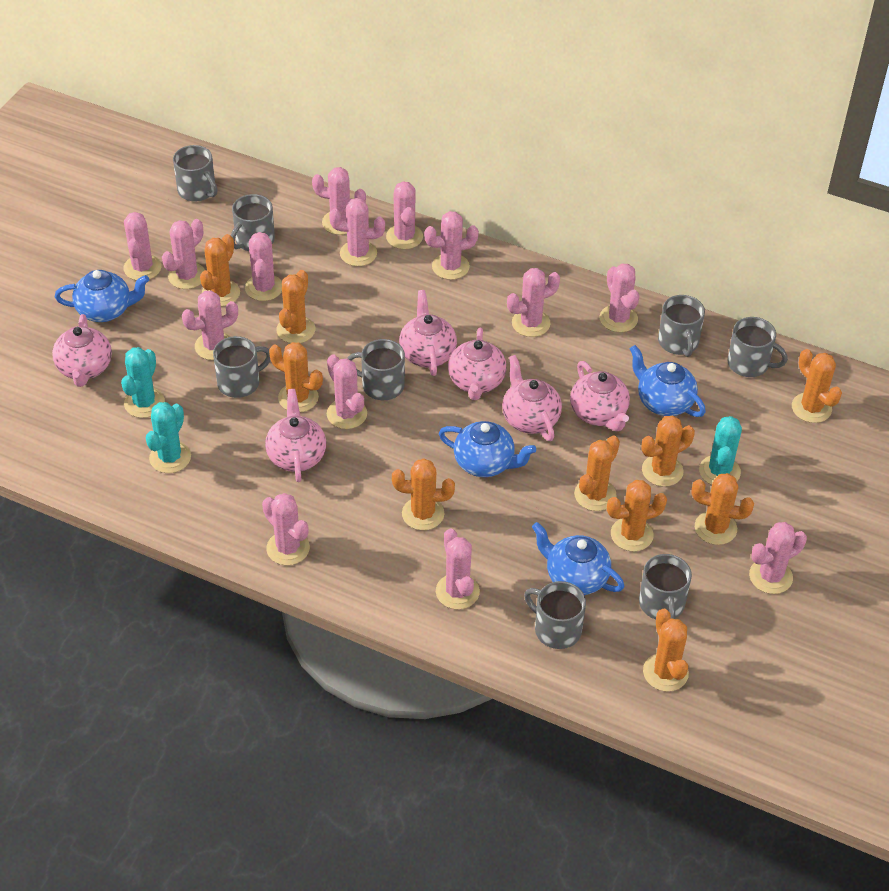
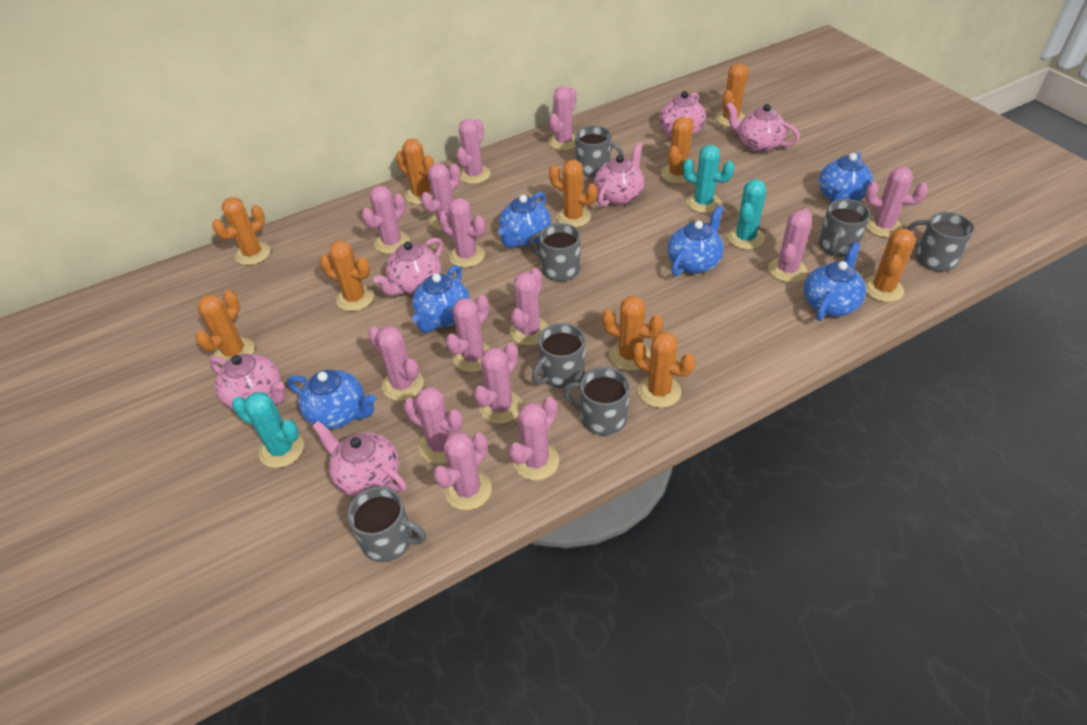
blue teapot: 4 -> 6
grey mug: 8 -> 7

